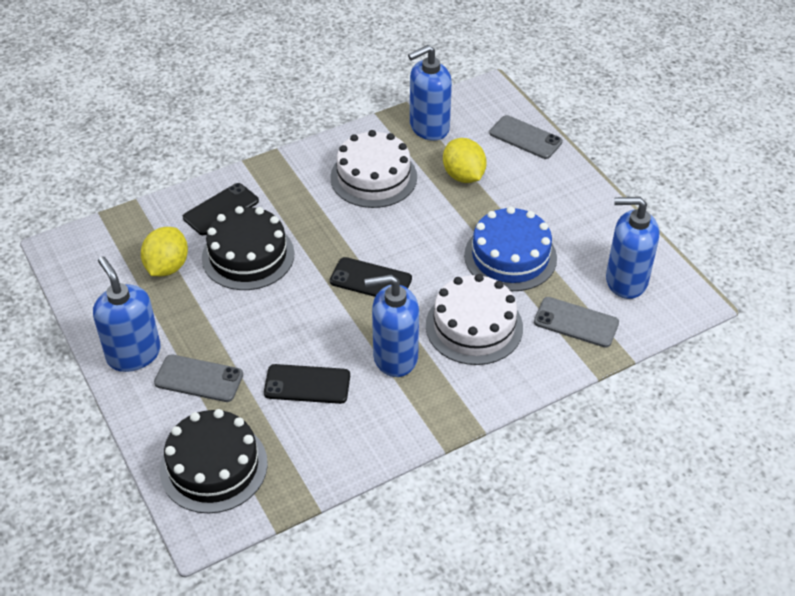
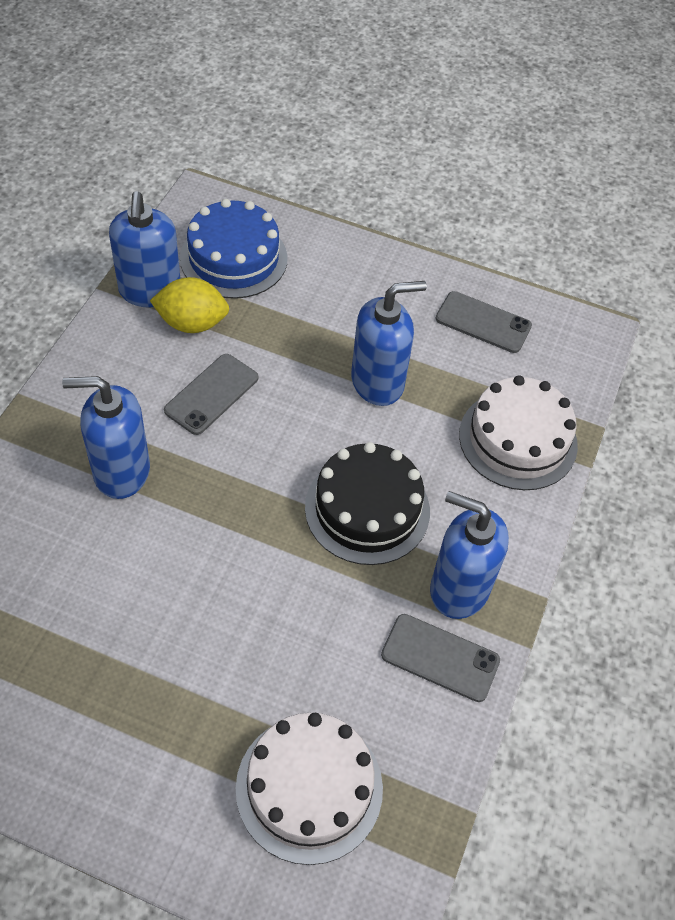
black cake: 2 -> 1
black phone: 3 -> 0
yellow lemon: 2 -> 1

